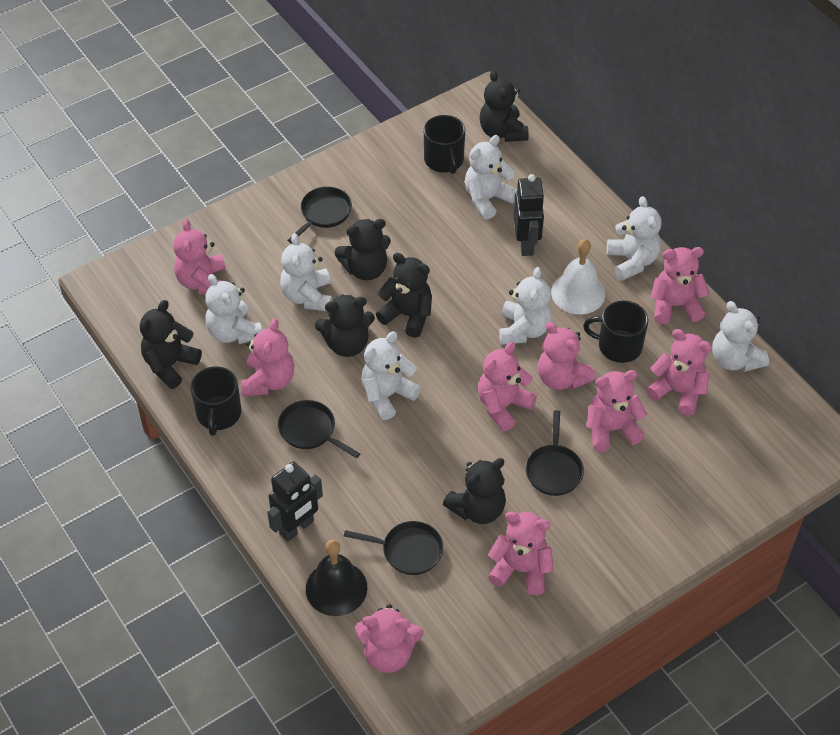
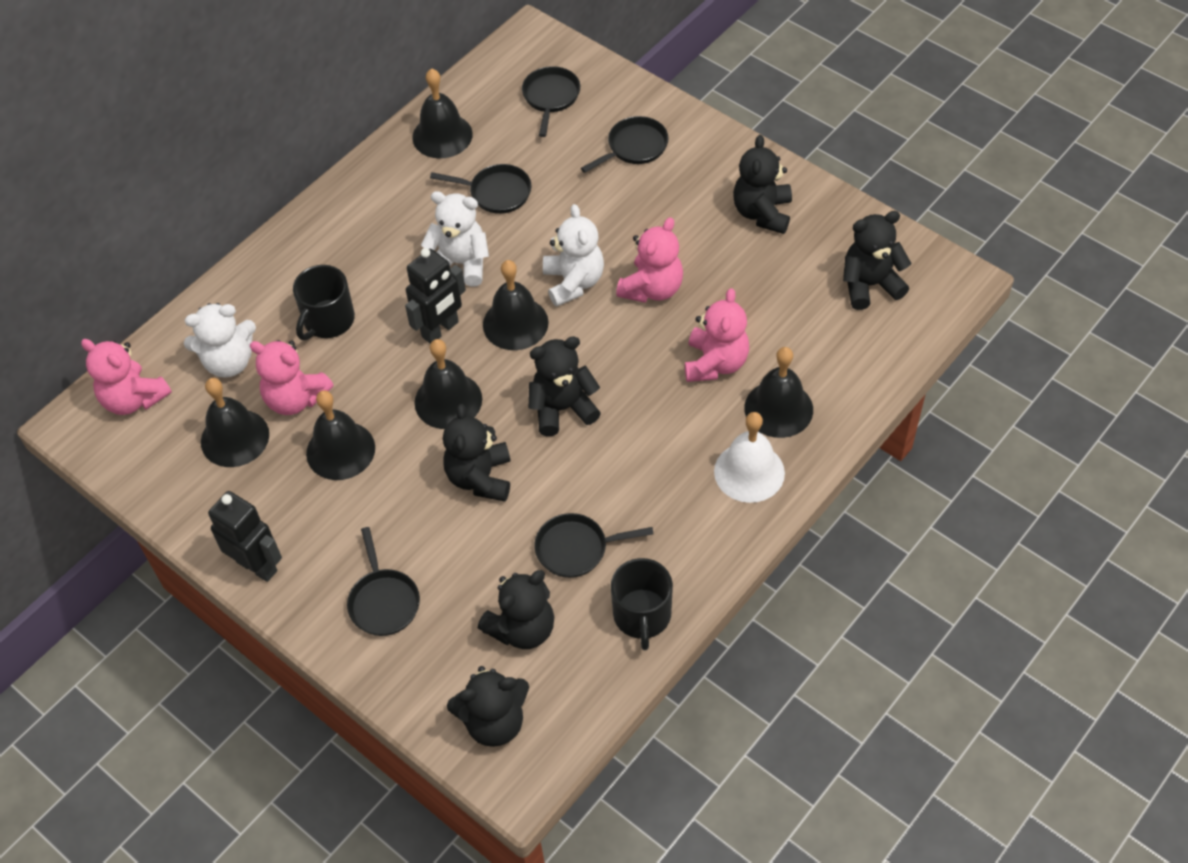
black bell: 1 -> 6
black mug: 3 -> 2
black pan: 4 -> 5
pink teddy bear: 9 -> 4
white teddy bear: 7 -> 3

